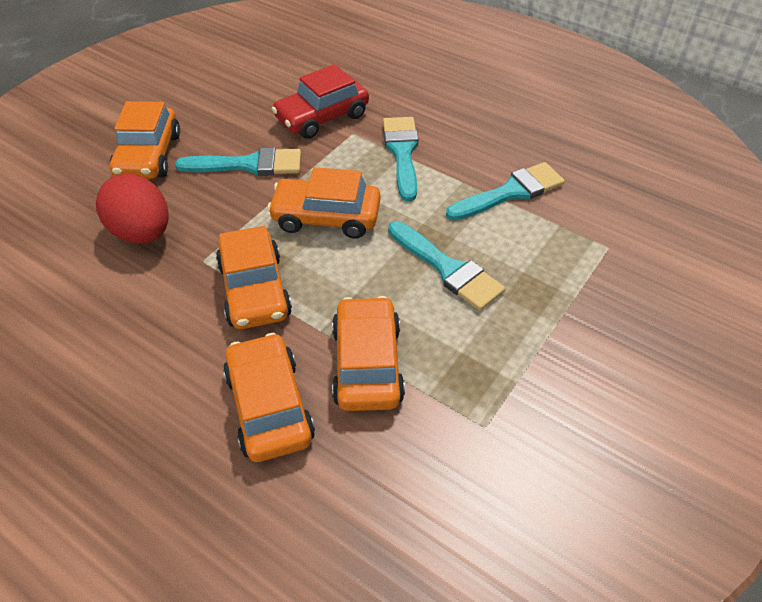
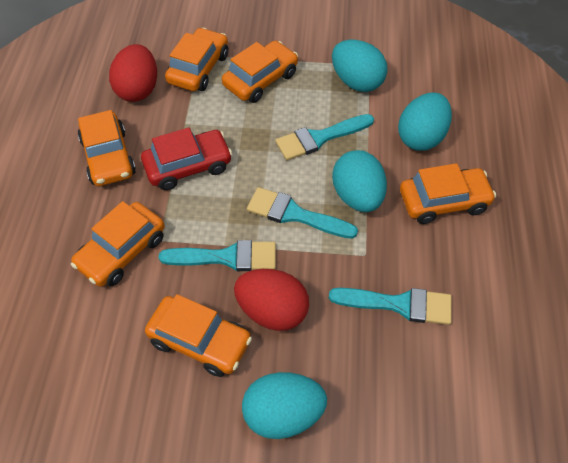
orange car: 5 -> 6
red egg: 1 -> 2
turquoise egg: 0 -> 4

